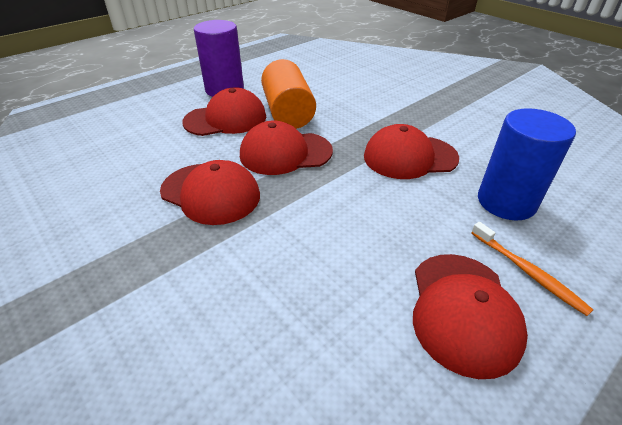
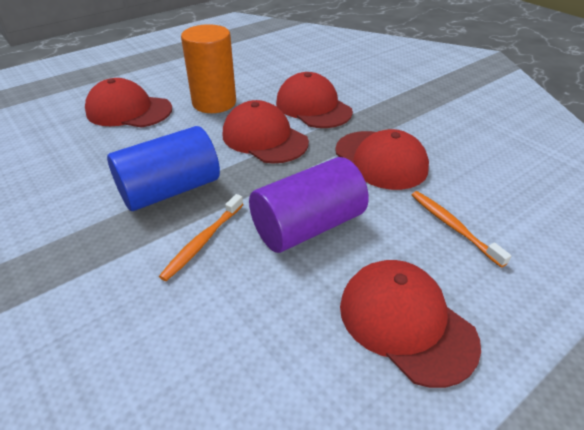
orange toothbrush: 1 -> 2

